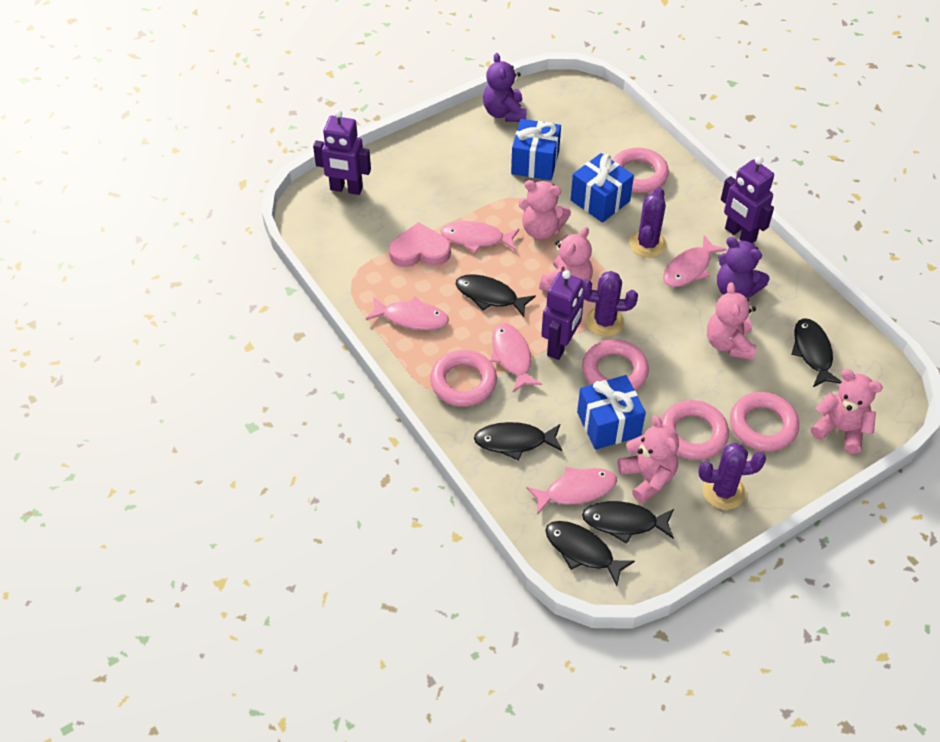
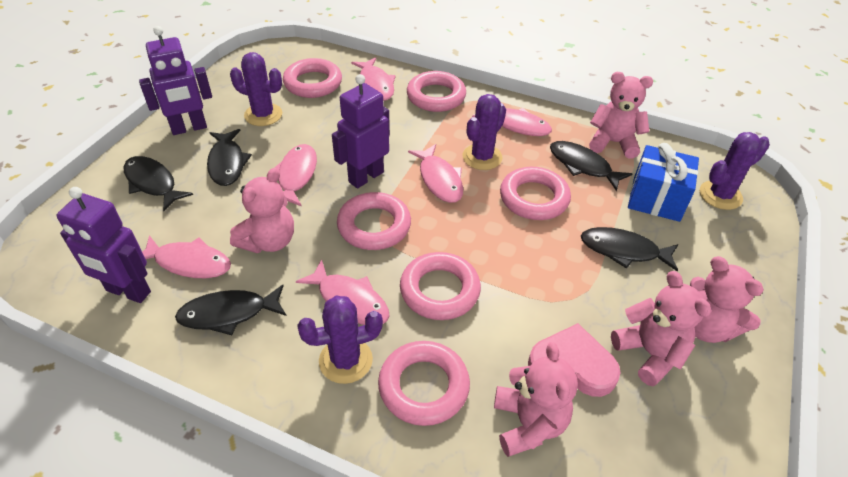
blue gift: 3 -> 1
pink fish: 5 -> 6
pink ring: 5 -> 6
purple cactus: 3 -> 4
purple teddy bear: 2 -> 0

